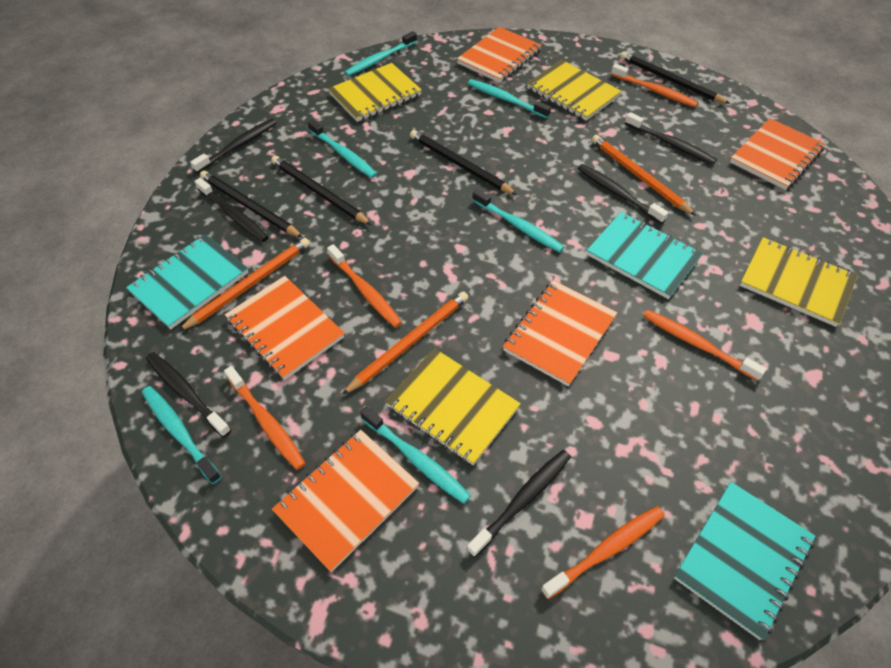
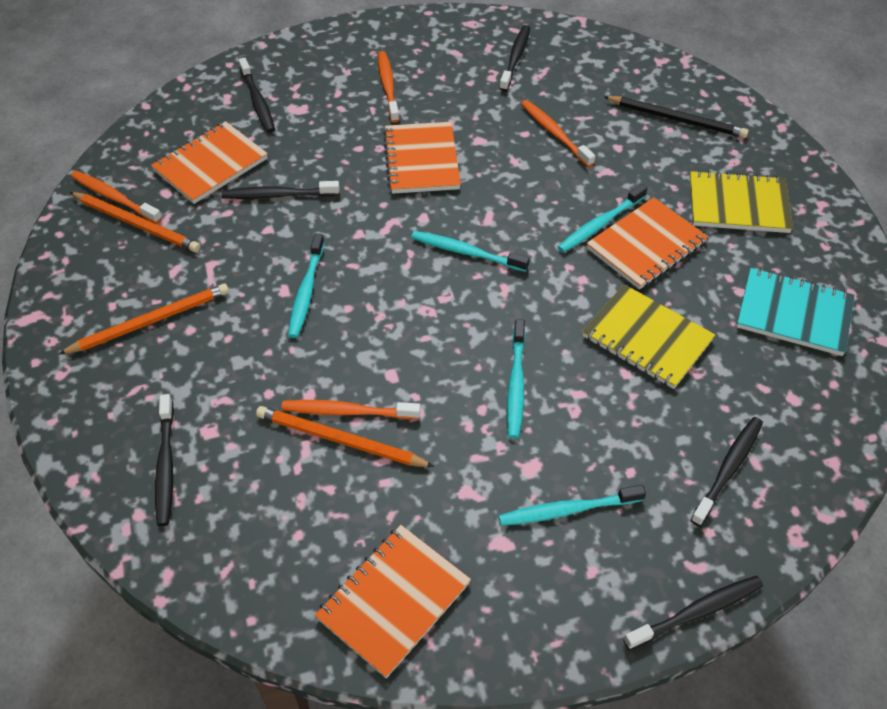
black pencil: 4 -> 1
orange notebook: 5 -> 4
orange toothbrush: 5 -> 4
turquoise notebook: 3 -> 1
turquoise toothbrush: 6 -> 5
yellow notebook: 4 -> 2

